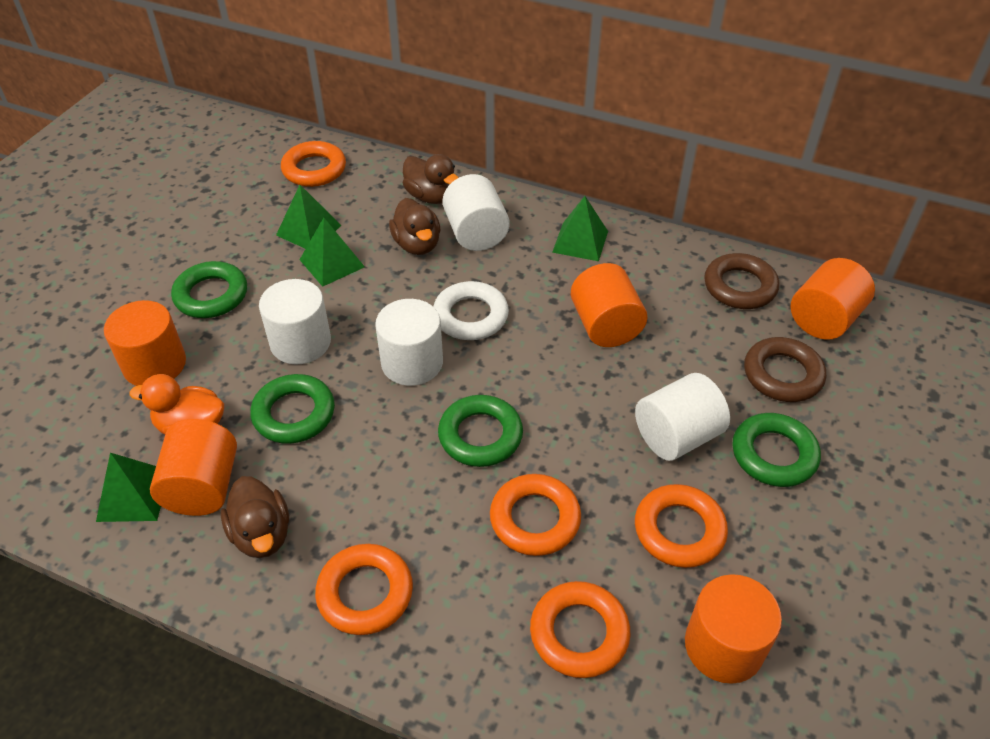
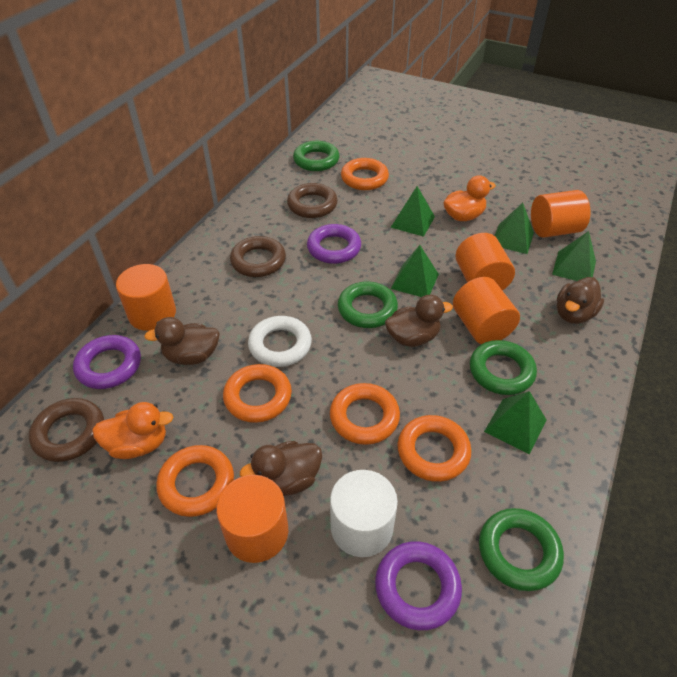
brown duck: 3 -> 4
brown ring: 2 -> 3
green pyramid: 4 -> 5
orange duck: 1 -> 2
purple ring: 0 -> 3
white cylinder: 4 -> 1

